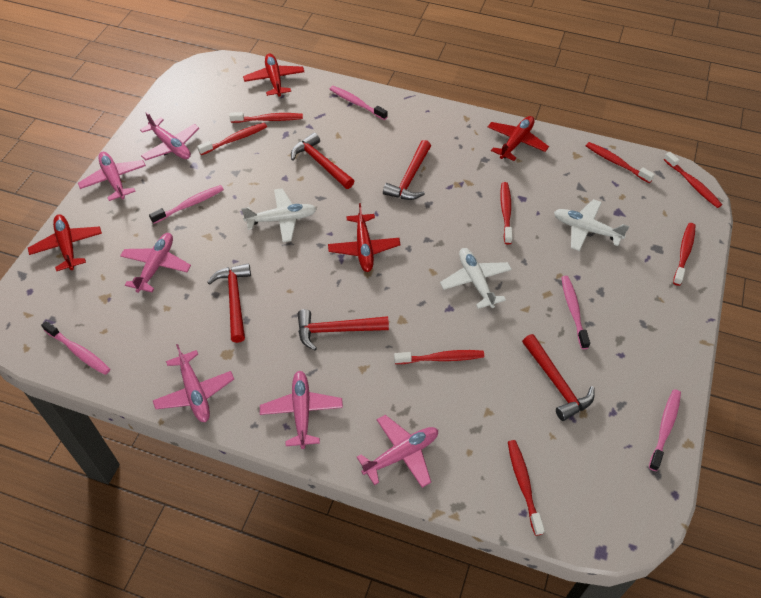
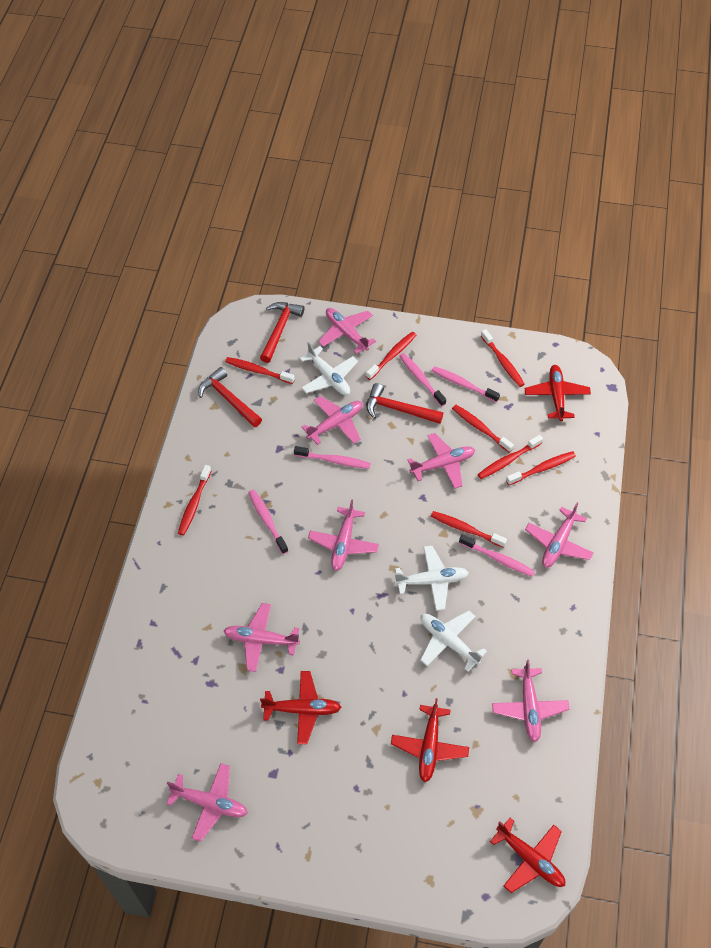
pink plane: 6 -> 8
red hammer: 5 -> 3

